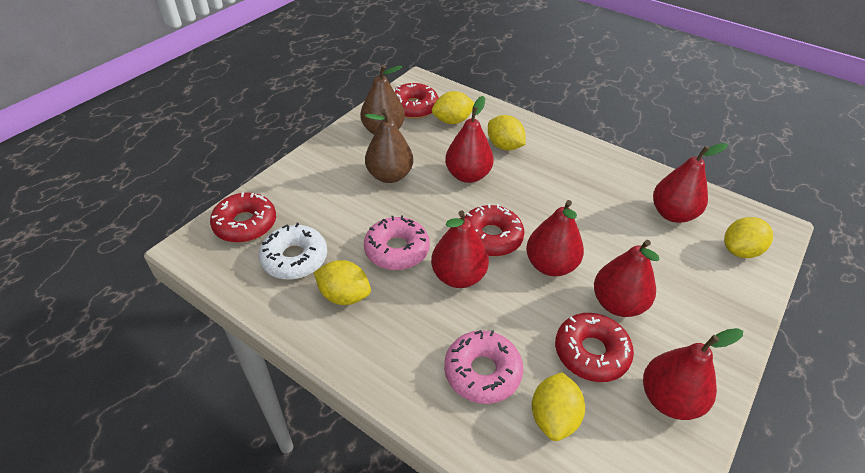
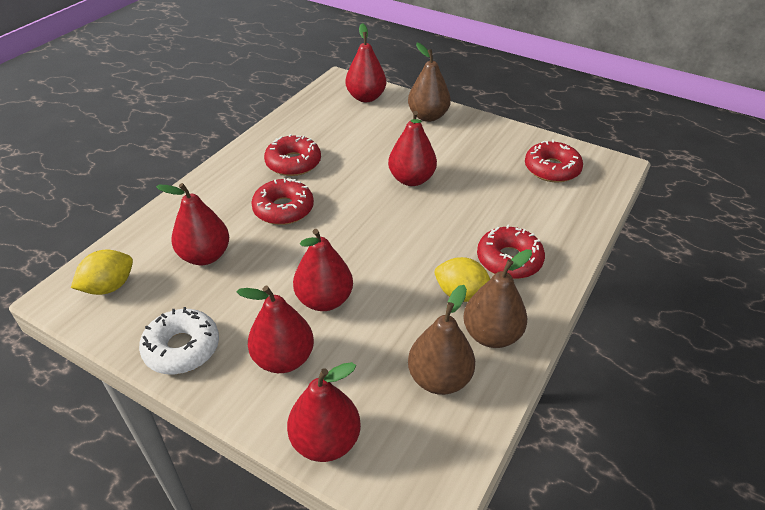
brown pear: 2 -> 3
pink donut: 2 -> 0
yellow lemon: 5 -> 2

